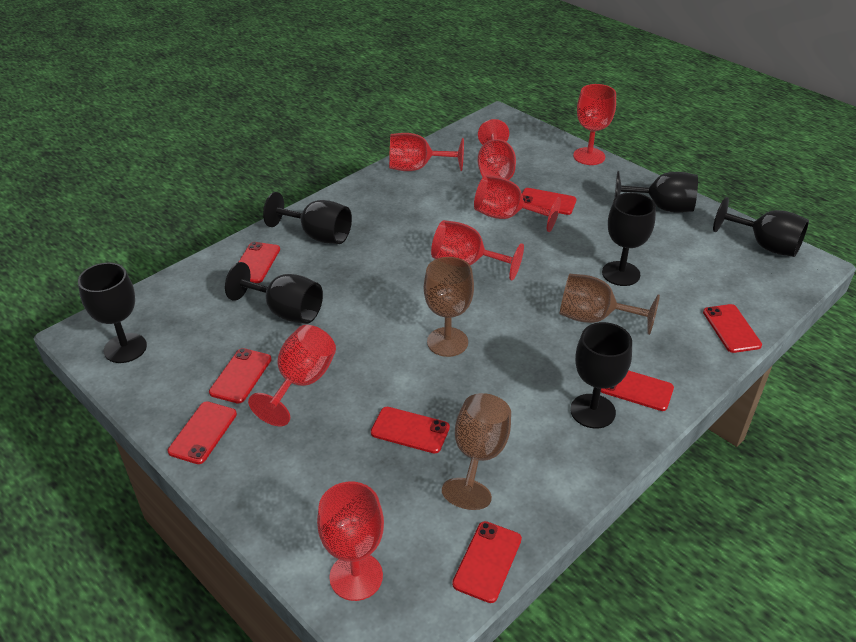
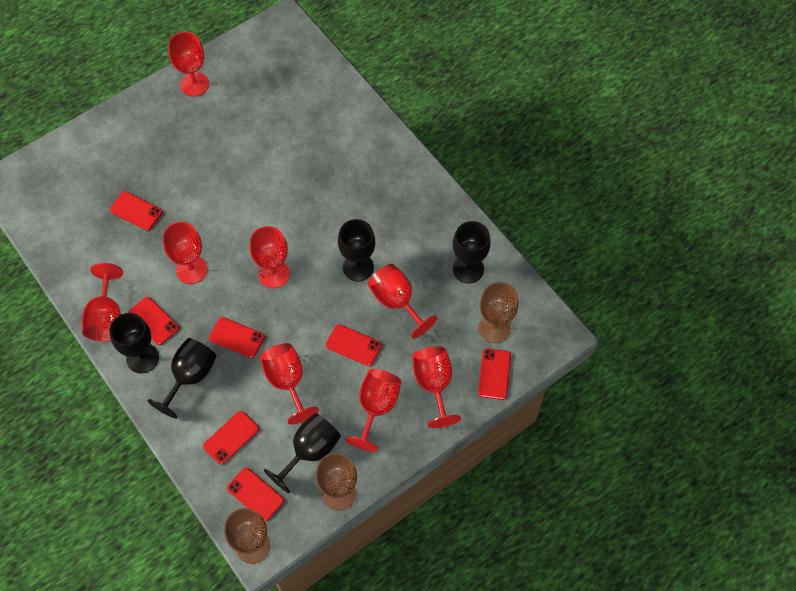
black goblet: 7 -> 5
red goblet: 7 -> 8
red phone: 8 -> 7

